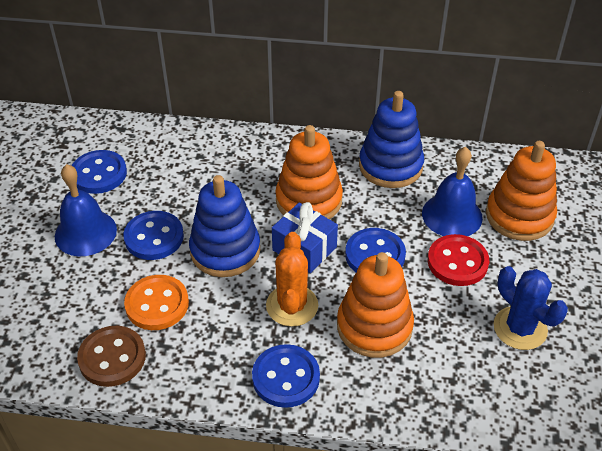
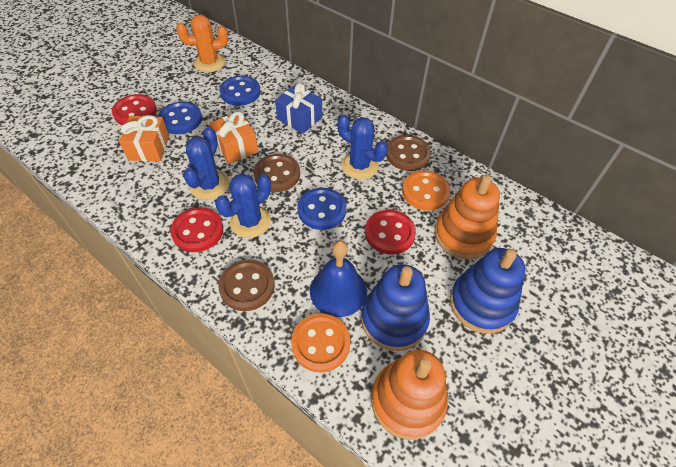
blue bell: 2 -> 1
blue button: 4 -> 3
blue cactus: 1 -> 3
brown button: 1 -> 3
orange button: 1 -> 2
orange gift: 0 -> 2
orange stacking toy: 3 -> 2
red button: 1 -> 3

